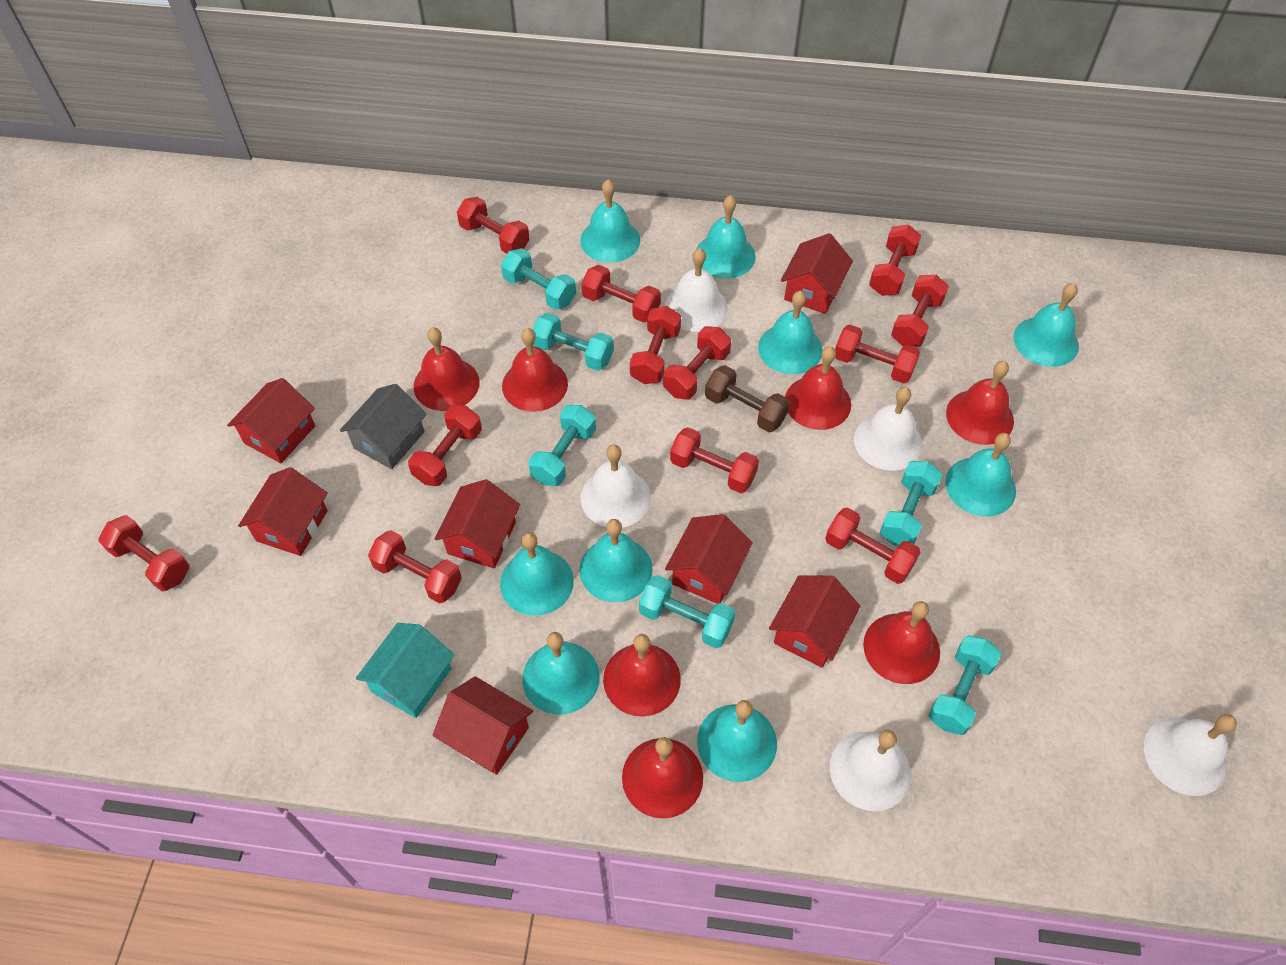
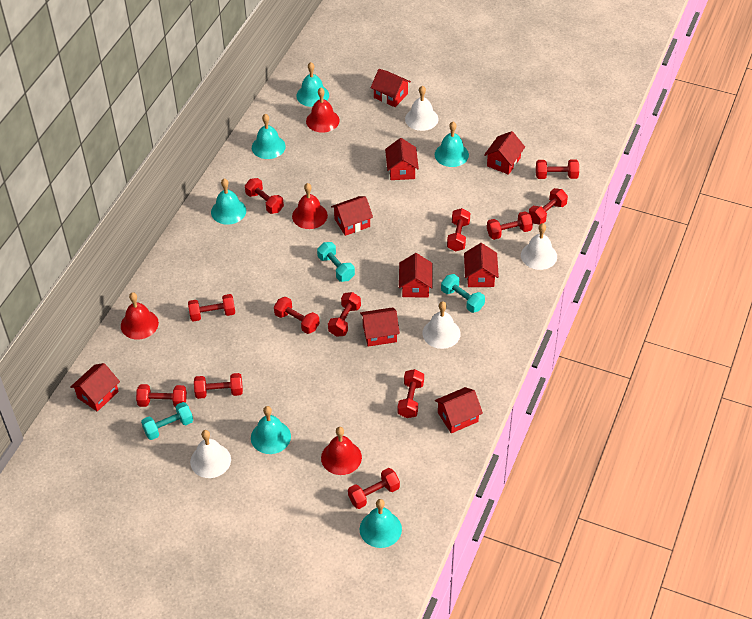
brown dumbbell: 1 -> 0
grey house: 1 -> 0
red bell: 7 -> 4
red house: 7 -> 9
turquoise bell: 9 -> 6
turquoise dumbbell: 6 -> 3
turquoise house: 1 -> 0
white bell: 5 -> 4

